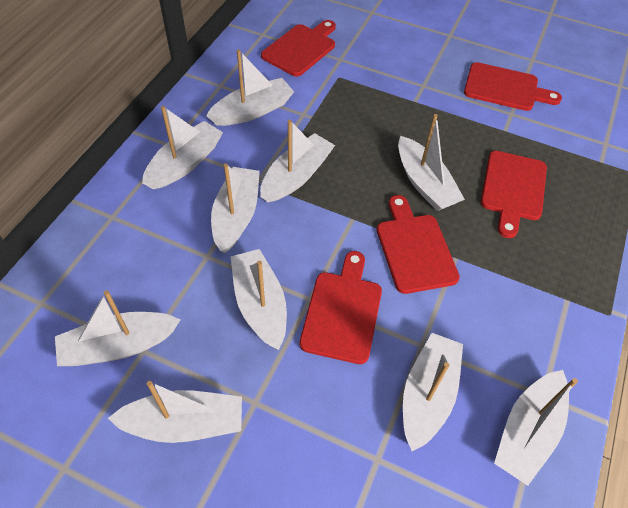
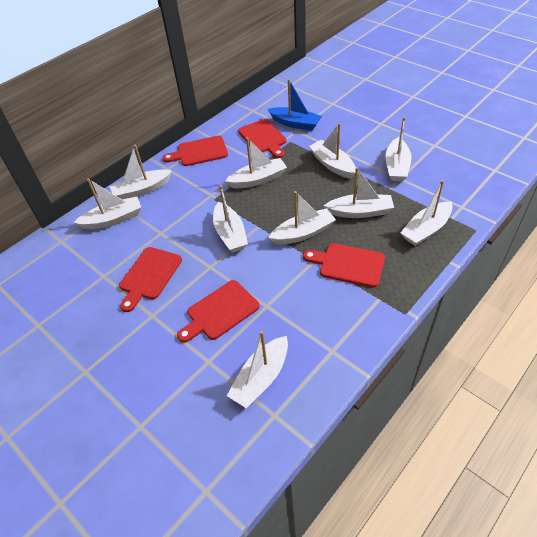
blue boat: 0 -> 1

